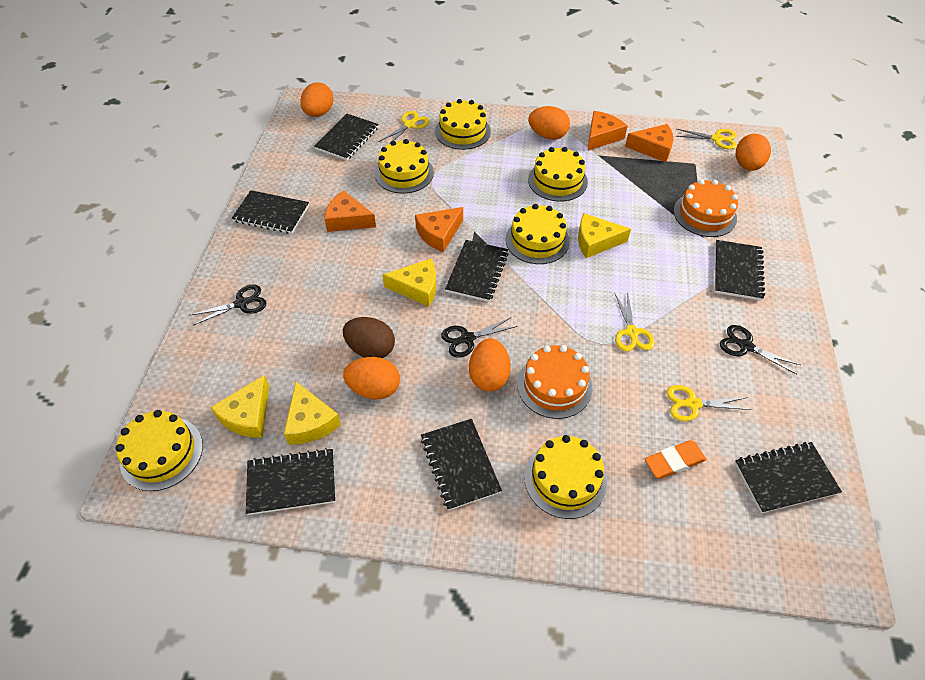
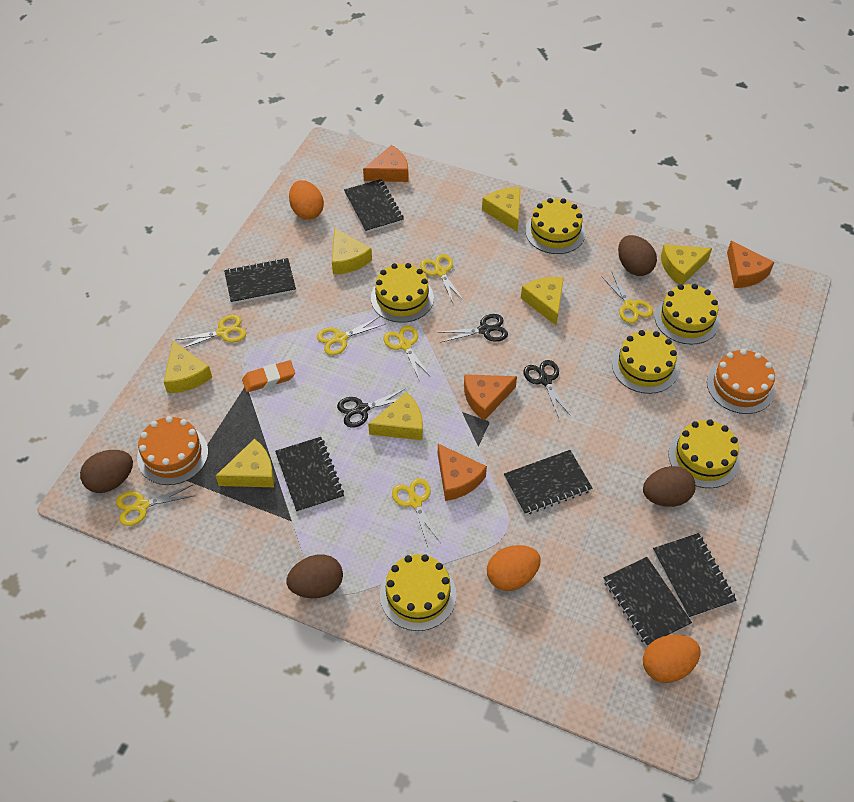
black notebook: 7 -> 6
brown egg: 1 -> 4
orange egg: 5 -> 3
yellow cheese: 4 -> 7
yellow scissors: 4 -> 7

